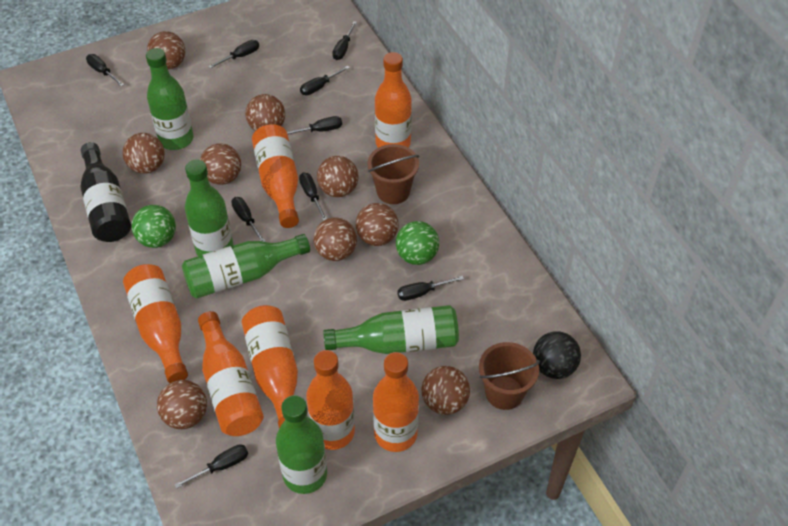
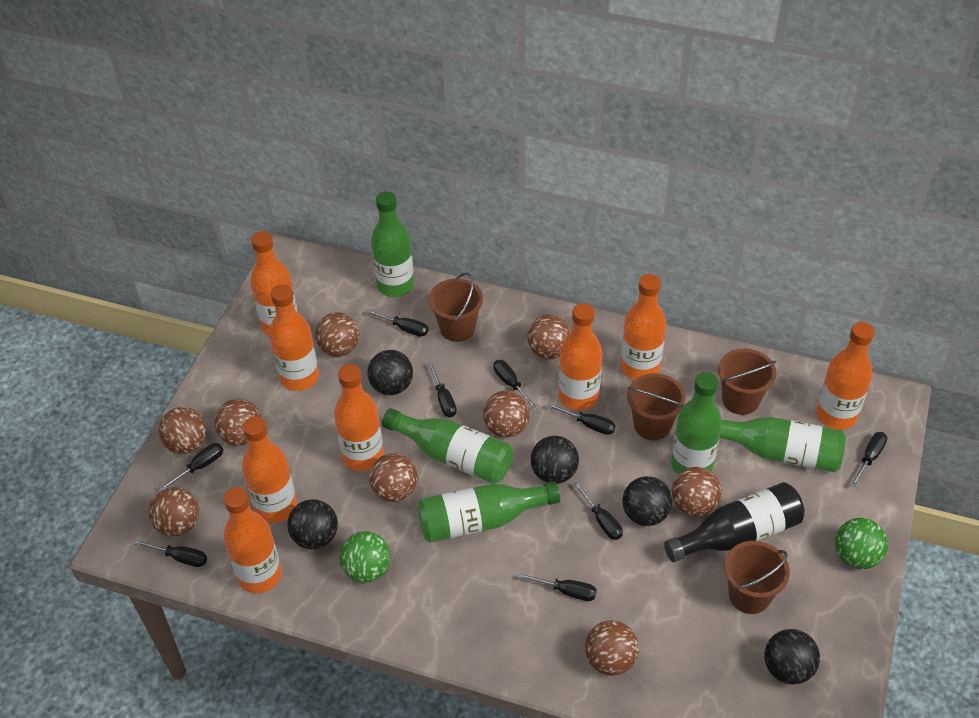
black ball: 1 -> 5
brown bucket: 2 -> 4
orange bottle: 7 -> 8

